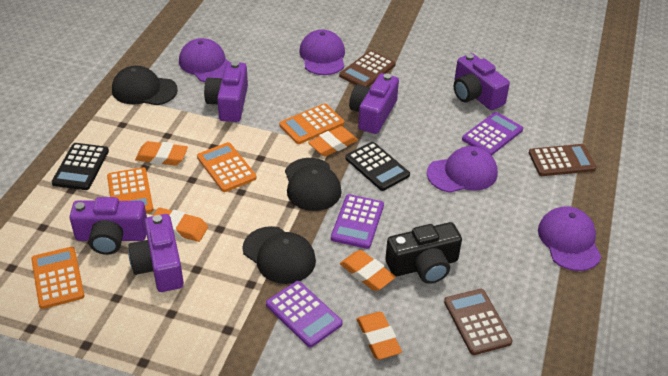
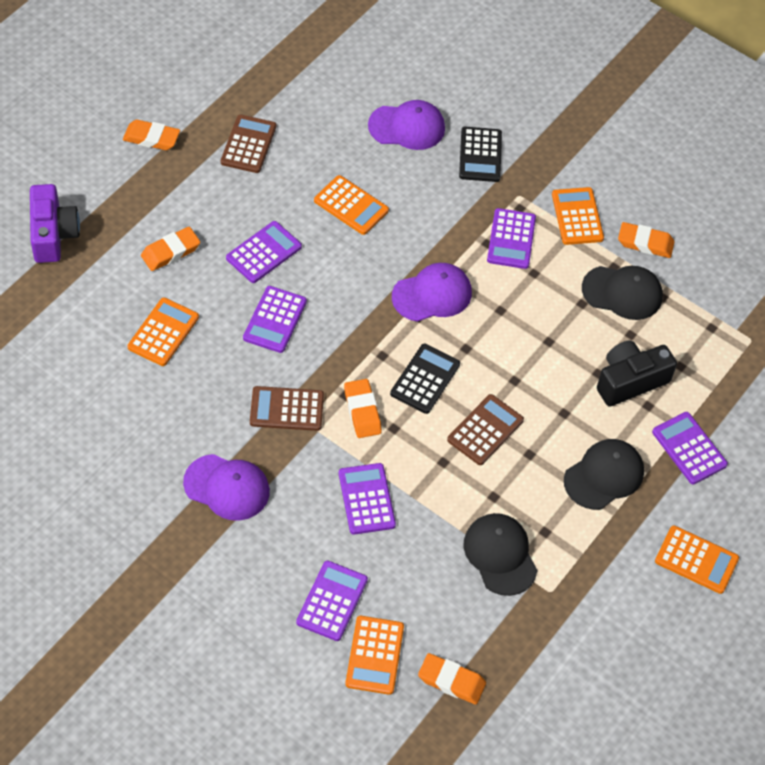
orange calculator: 4 -> 5
purple calculator: 3 -> 6
purple camera: 5 -> 1
purple cap: 4 -> 3

